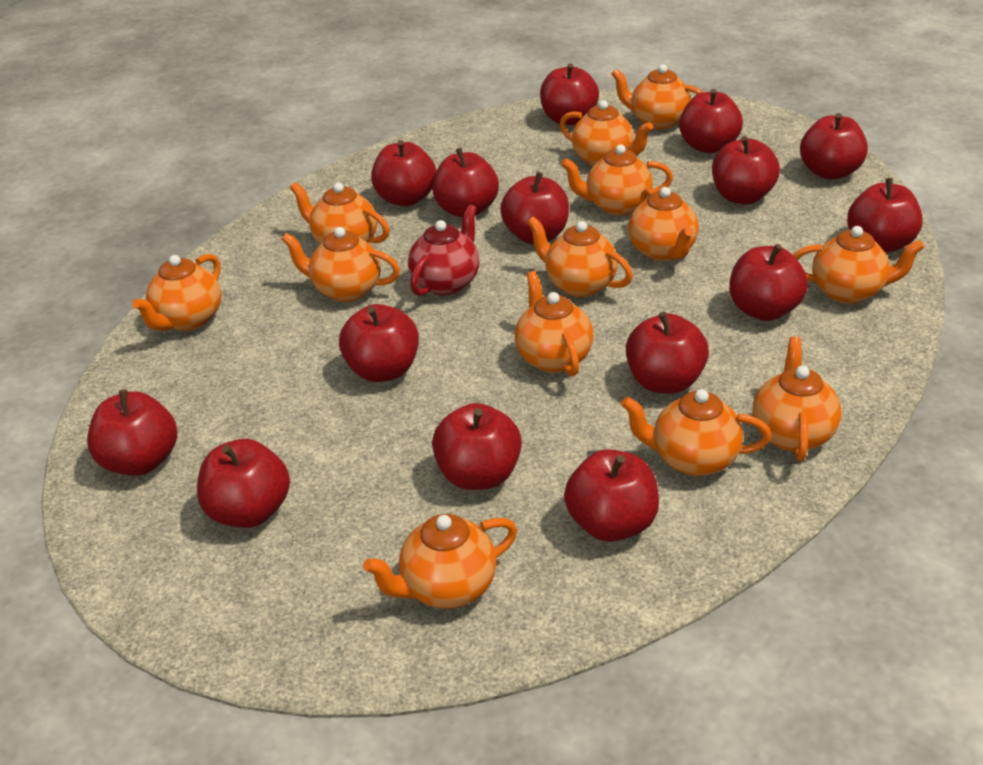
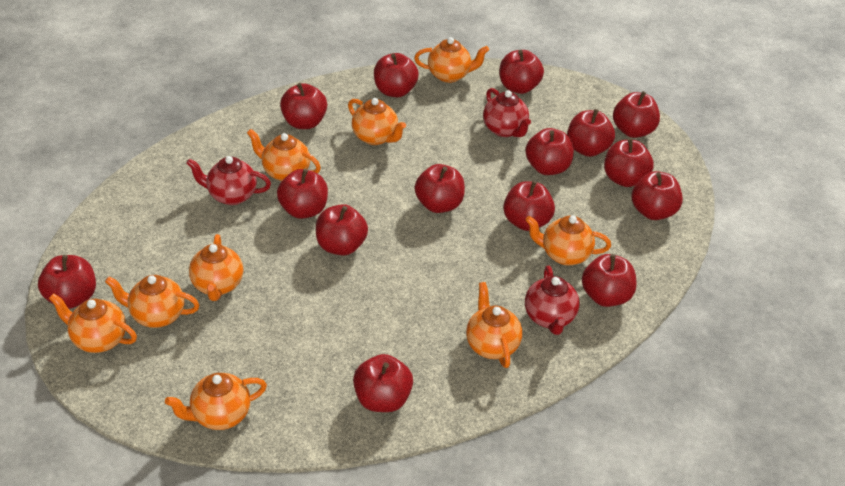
orange teapot: 13 -> 9
red teapot: 1 -> 3

